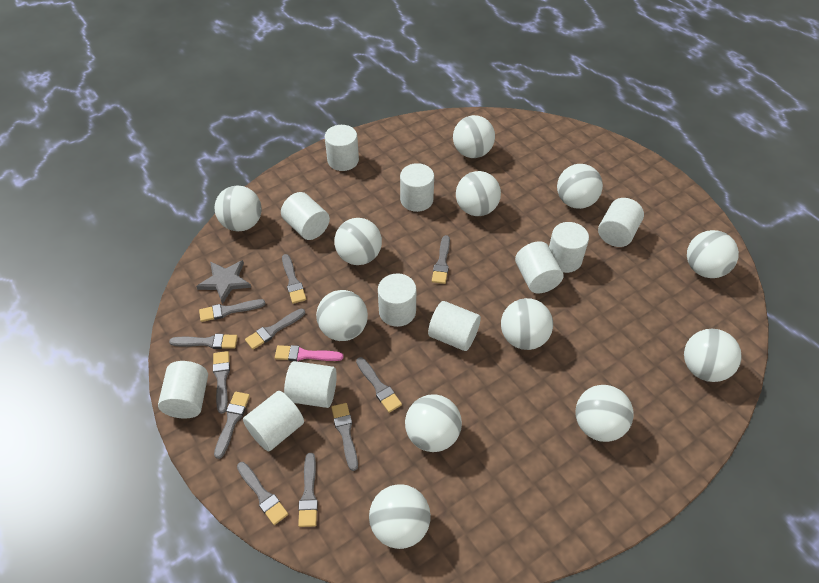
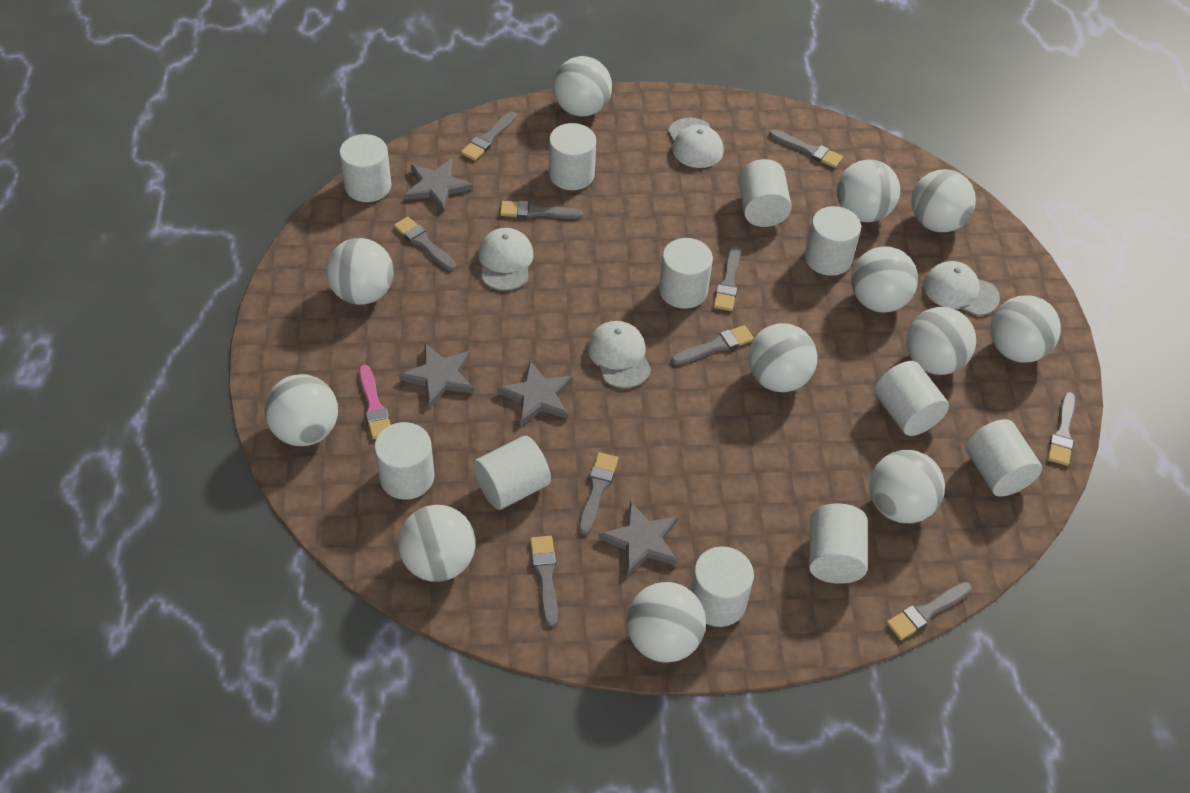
grey brush: 11 -> 10
grey star: 1 -> 4
white cap: 0 -> 4

